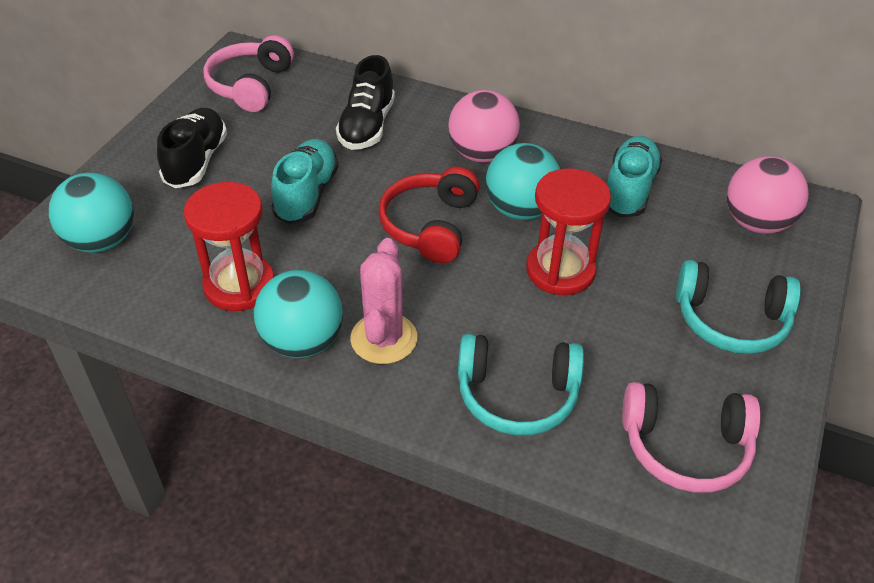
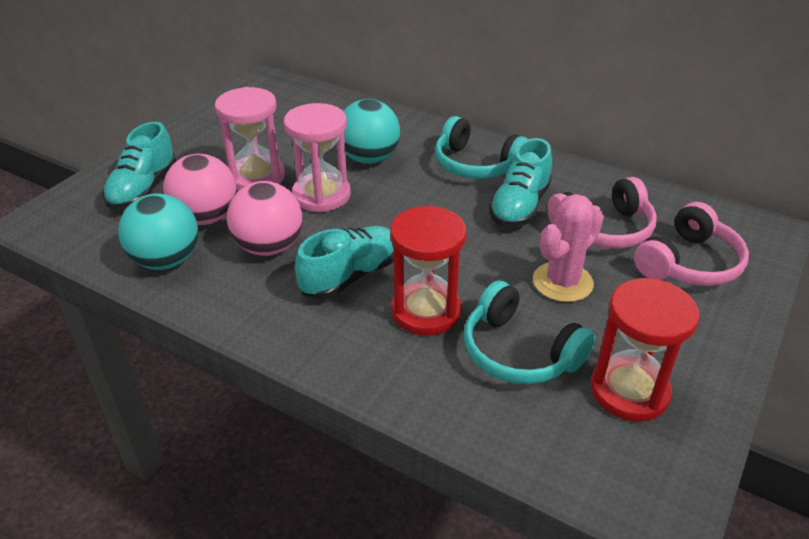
black shoe: 2 -> 0
pink hourglass: 0 -> 2
red headphones: 1 -> 0
turquoise ball: 3 -> 2
turquoise shoe: 2 -> 3

